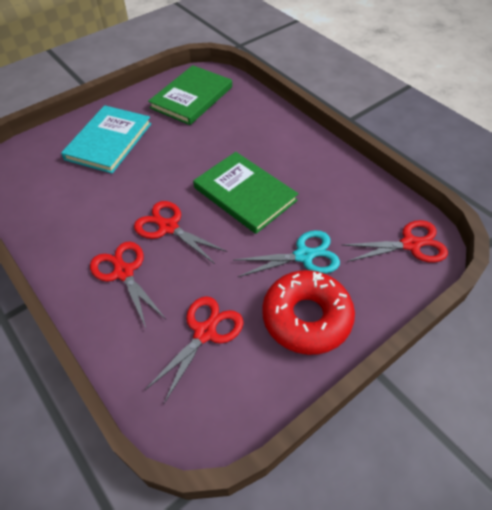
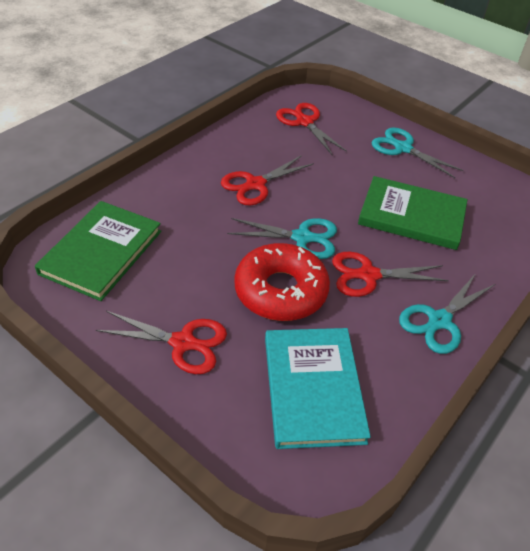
turquoise scissors: 1 -> 3

